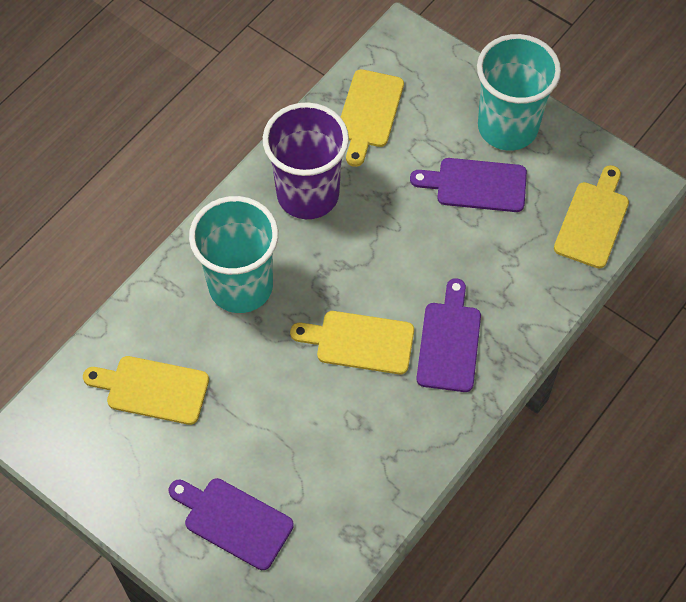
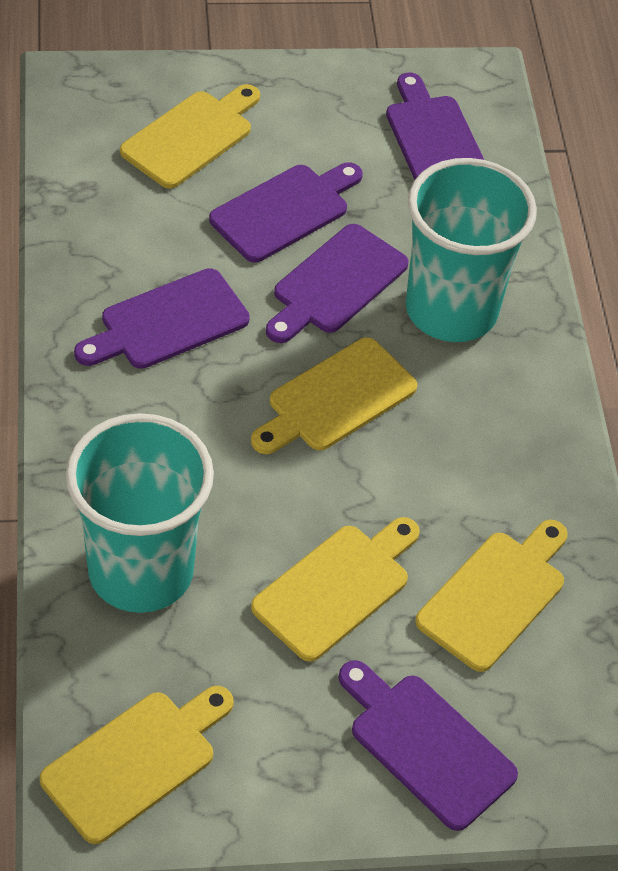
purple cup: 1 -> 0
purple cutting board: 3 -> 5
yellow cutting board: 4 -> 5

